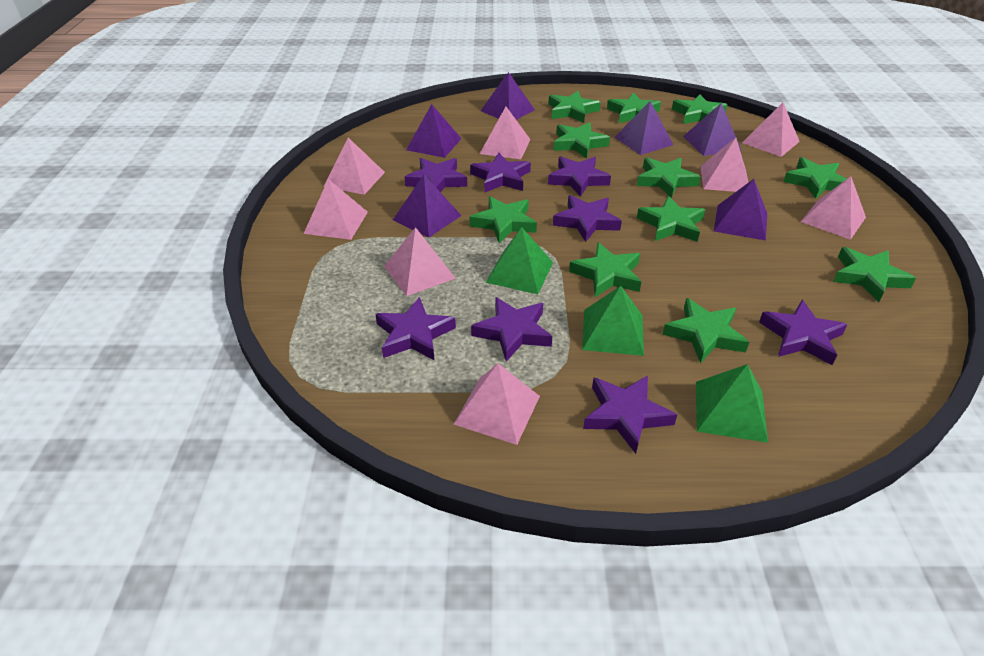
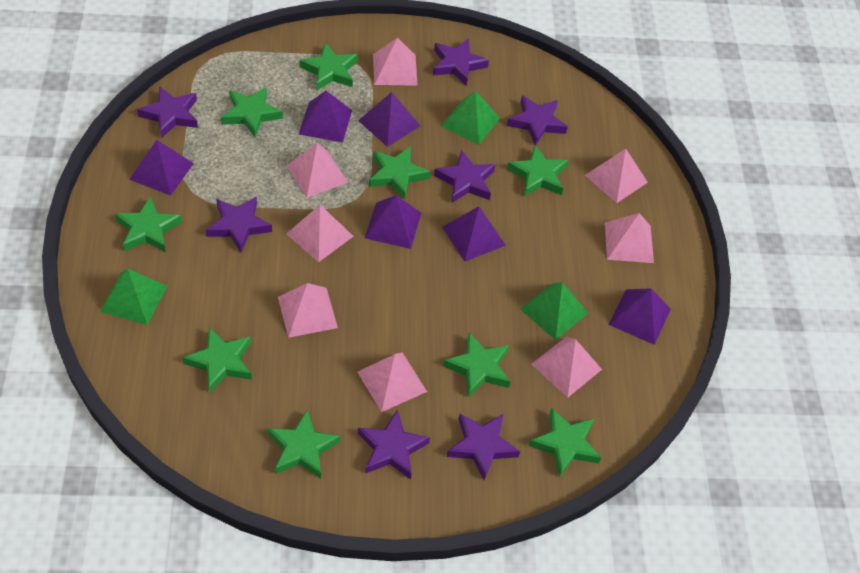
green star: 11 -> 9
purple star: 8 -> 7

